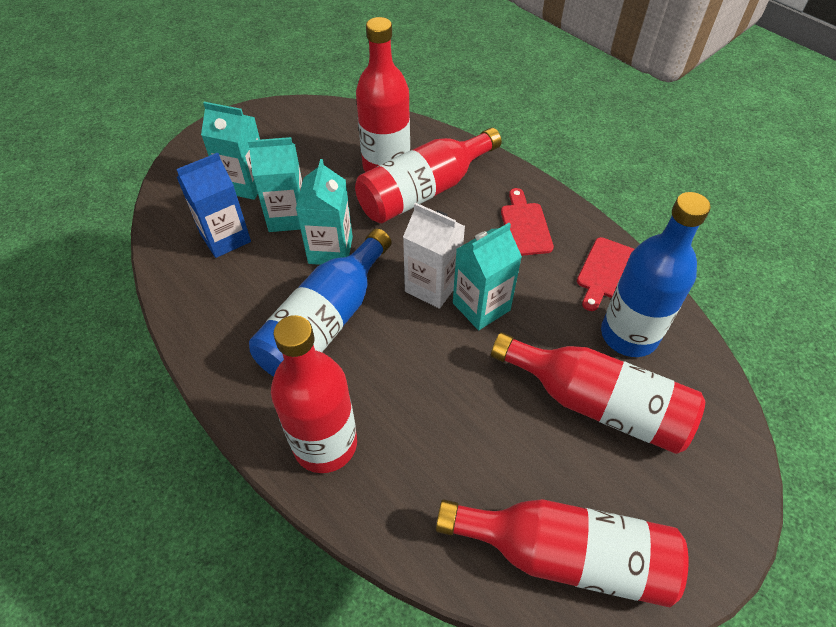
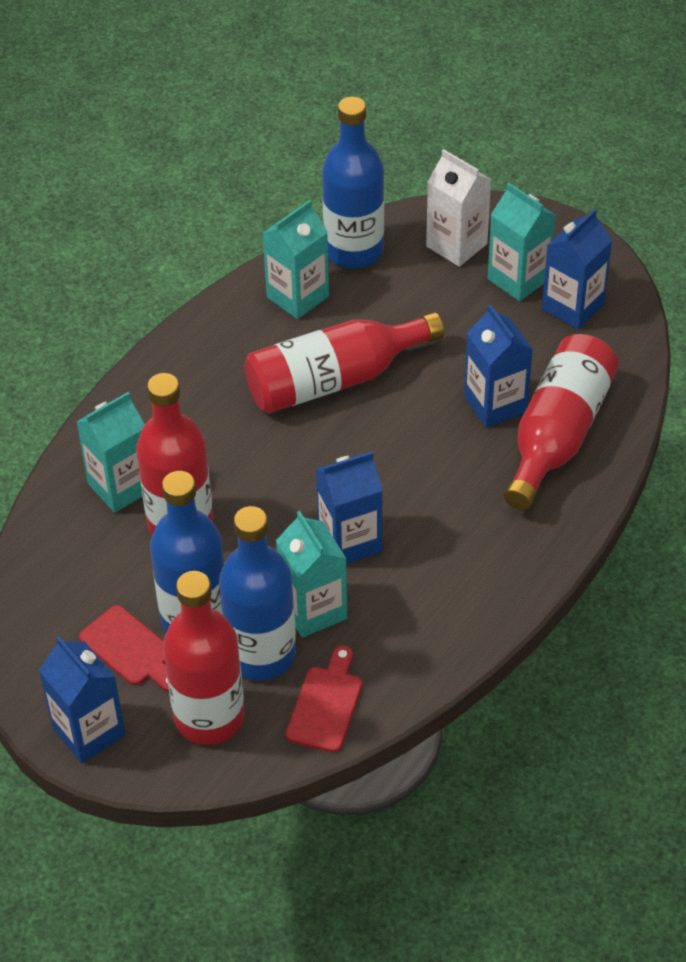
blue bottle: 2 -> 3
blue carton: 1 -> 4
red bottle: 5 -> 4

